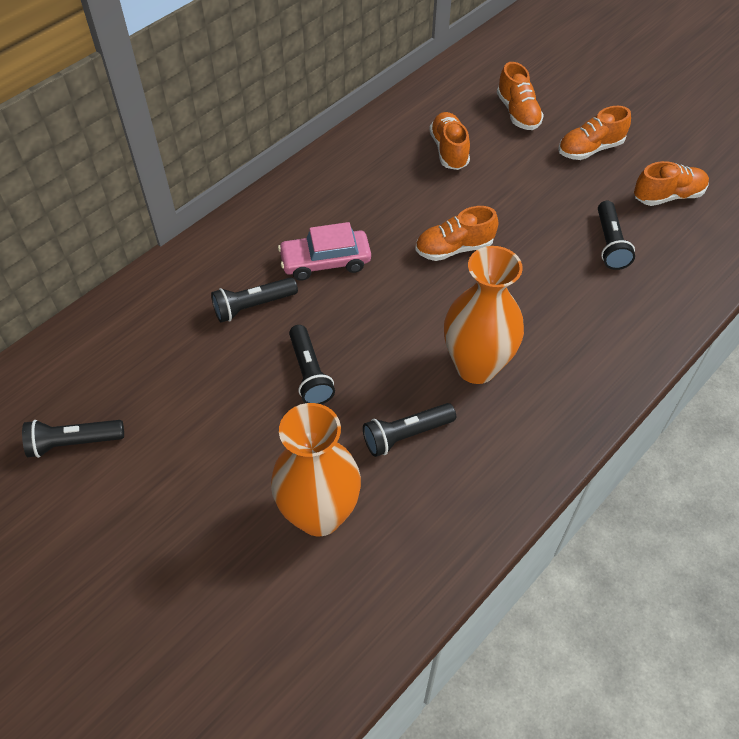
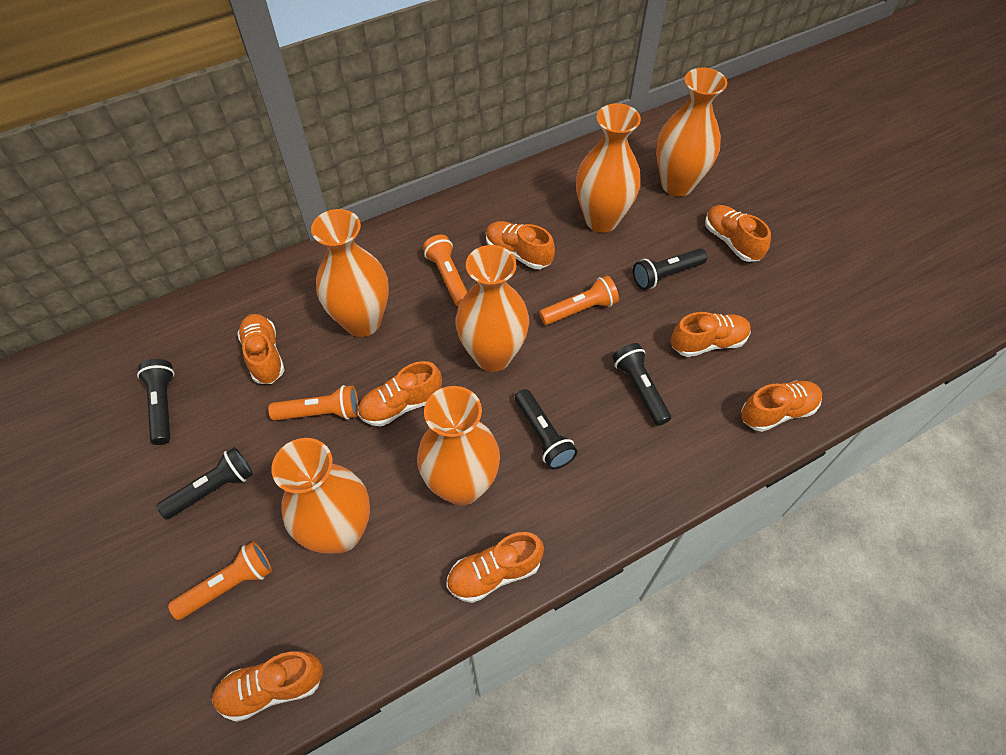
orange flashlight: 0 -> 4
orange shoe: 5 -> 8
orange vase: 2 -> 6
pink car: 1 -> 0

